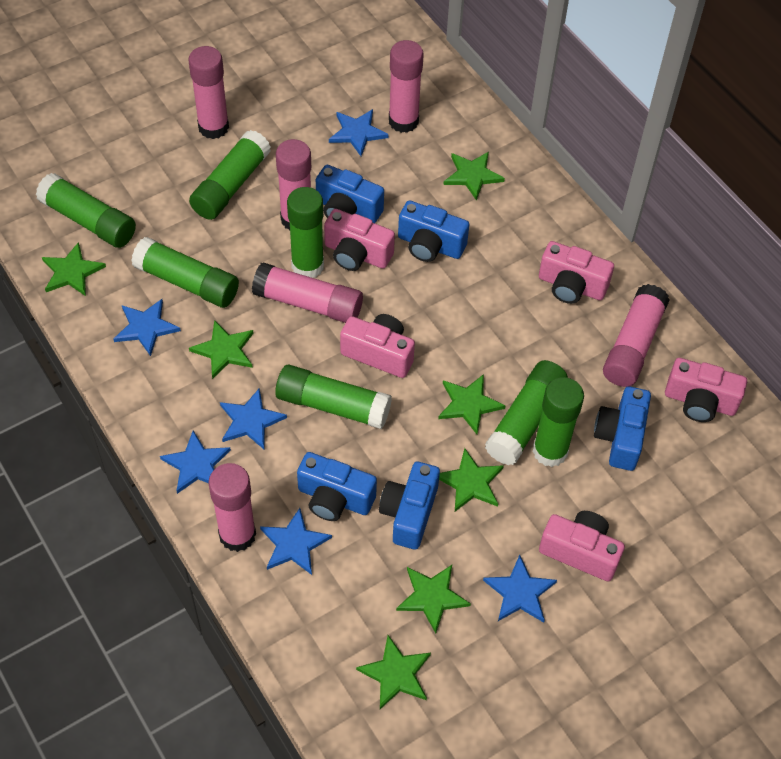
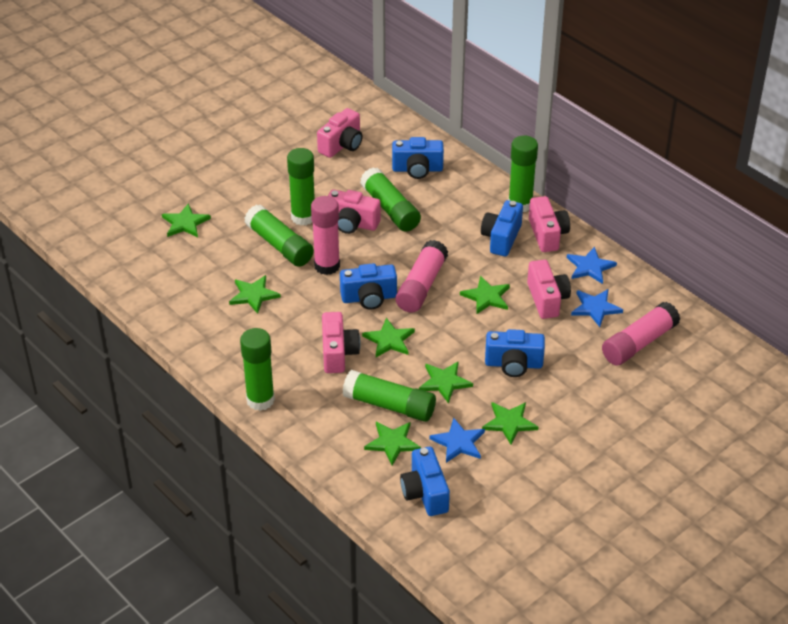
blue star: 6 -> 3
green glue stick: 7 -> 6
pink glue stick: 6 -> 3

